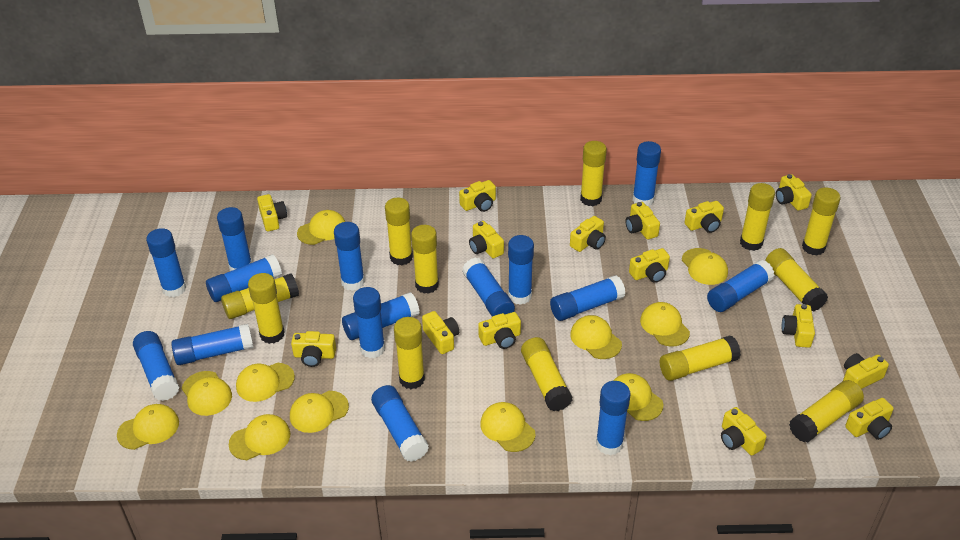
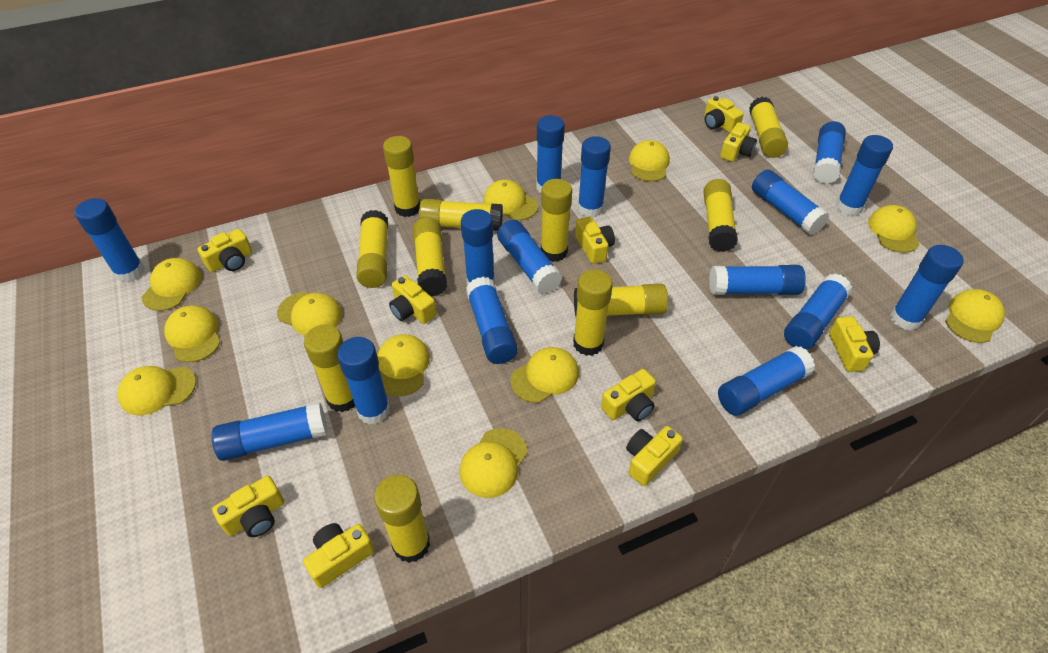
yellow camera: 15 -> 10
yellow glue stick: 12 -> 11

